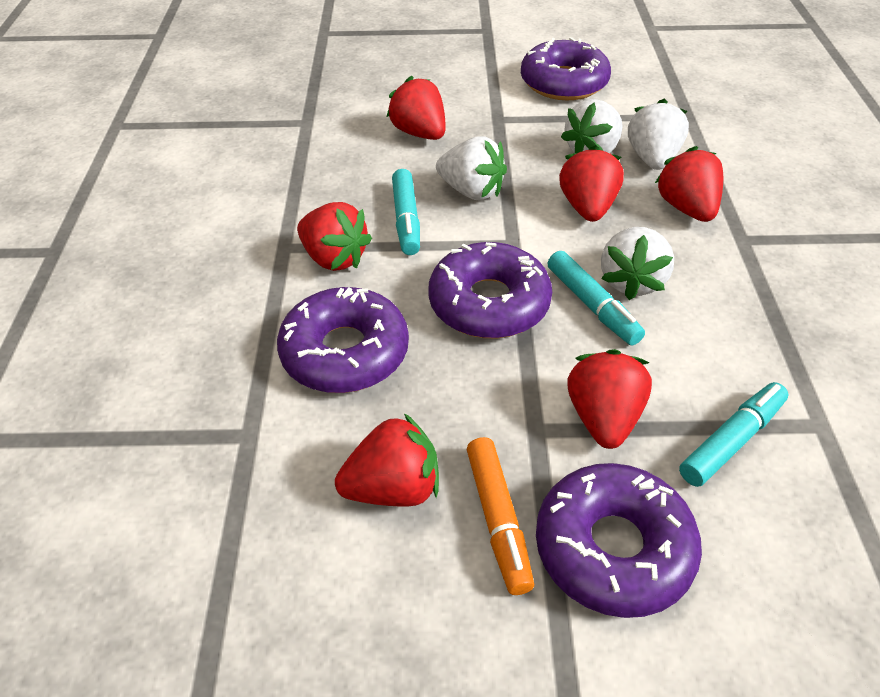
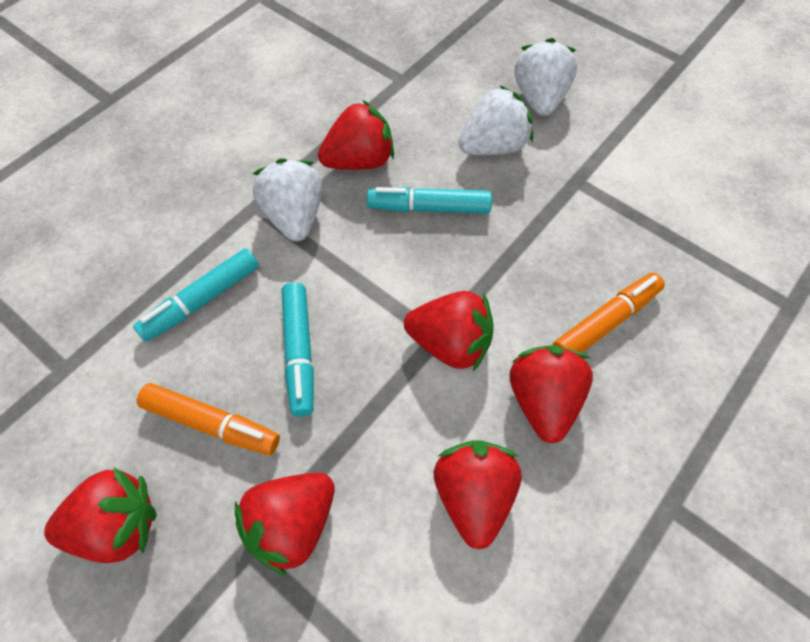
orange marker: 1 -> 2
purple donut: 4 -> 0
white strawberry: 4 -> 3

